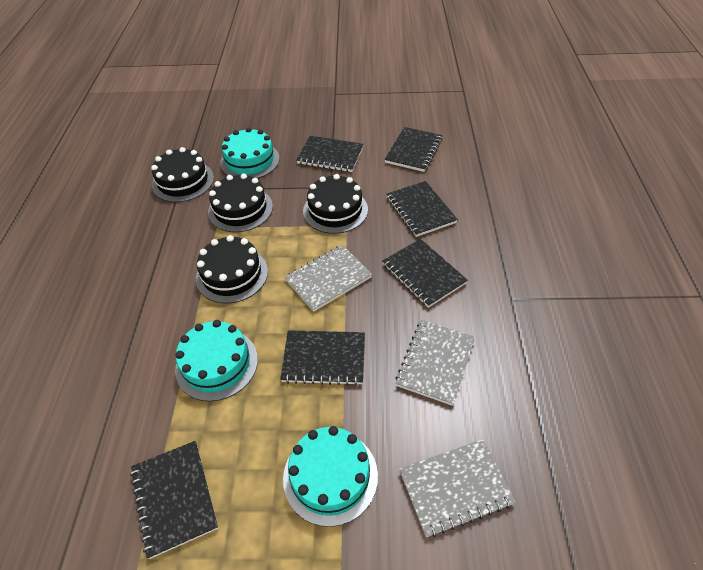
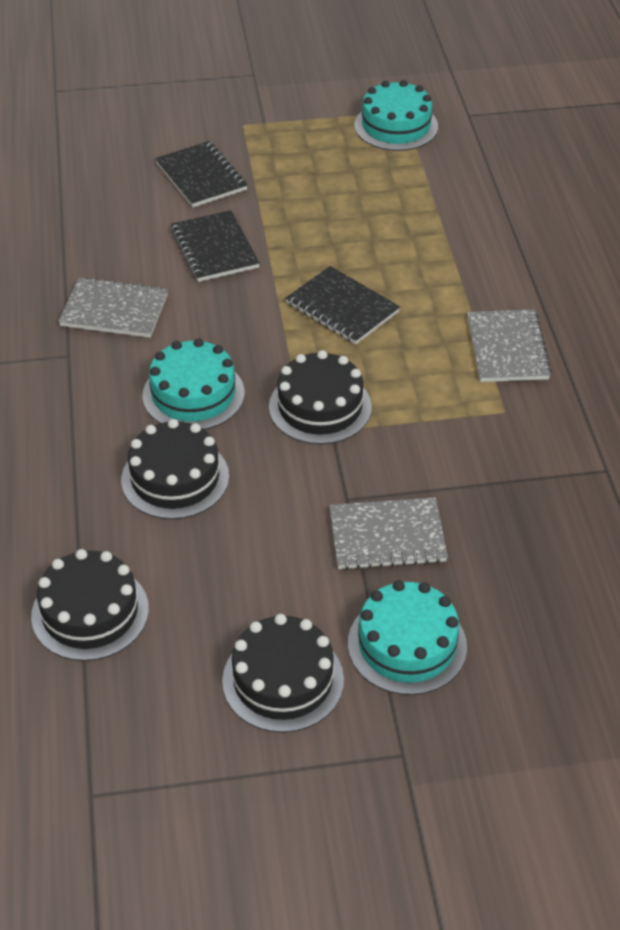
black notebook: 6 -> 3

